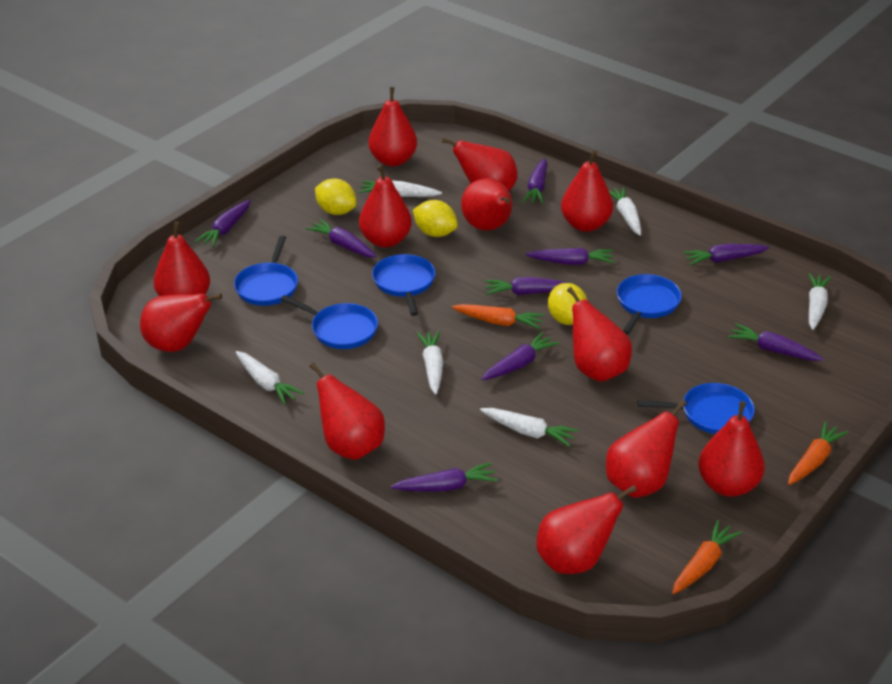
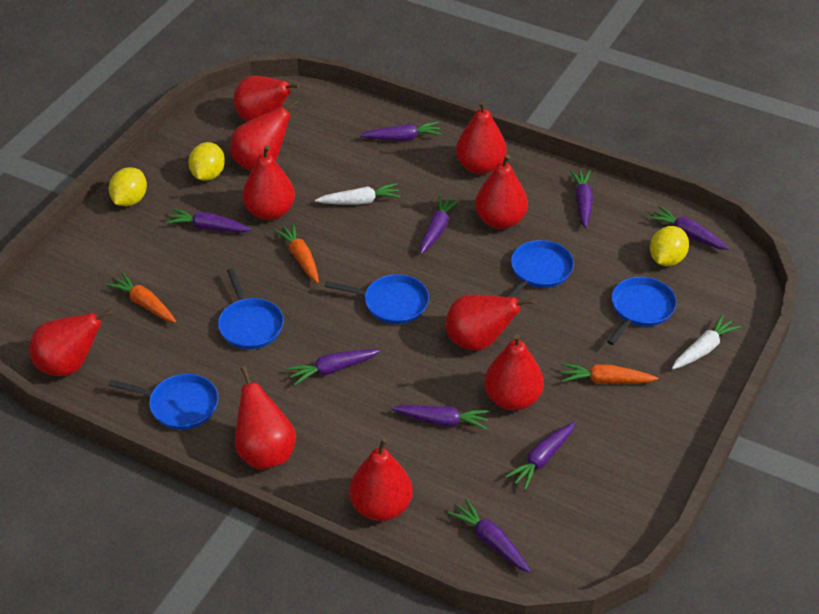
red pear: 12 -> 10
white carrot: 6 -> 2

